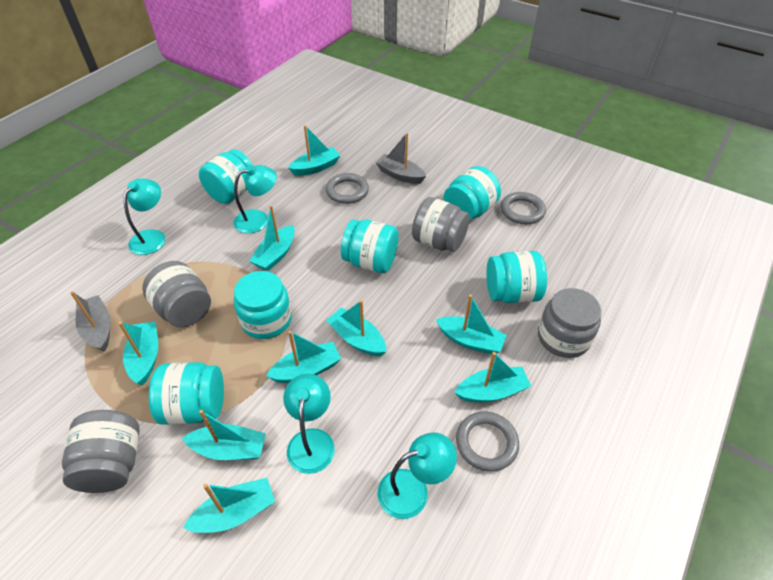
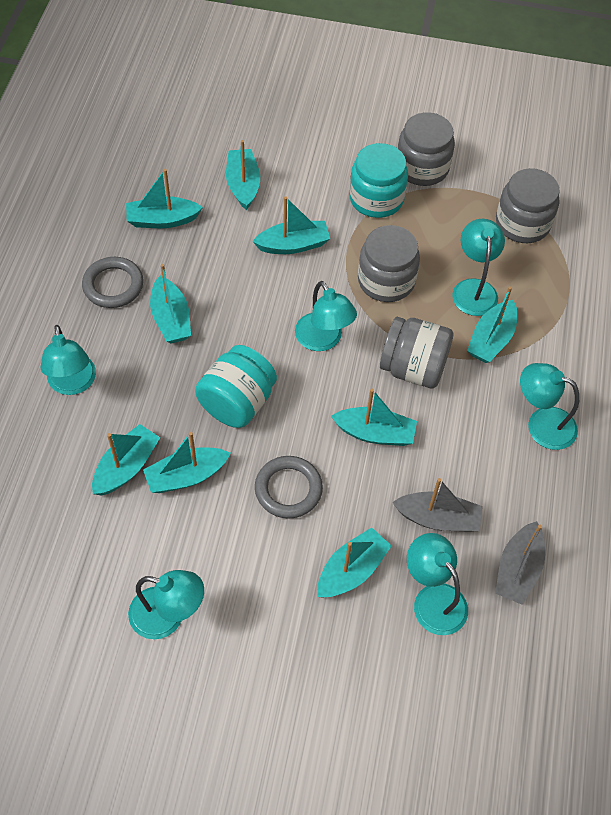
grey ring: 3 -> 2
turquoise jar: 6 -> 2
turquoise lamp: 4 -> 6

